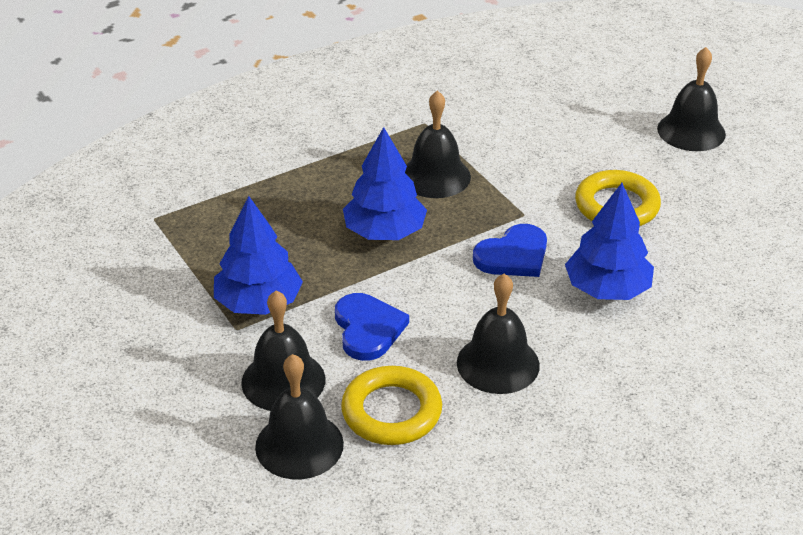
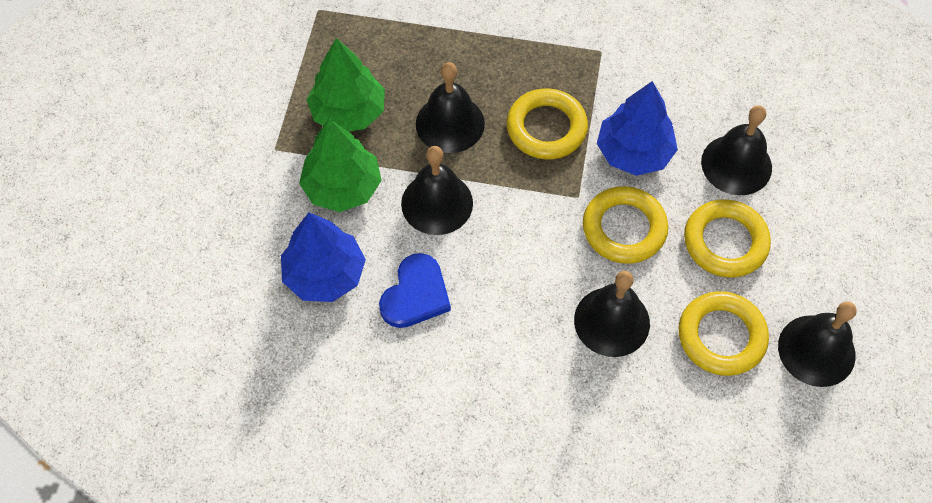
blue heart: 2 -> 1
blue tree: 3 -> 2
green tree: 0 -> 2
yellow ring: 2 -> 4

